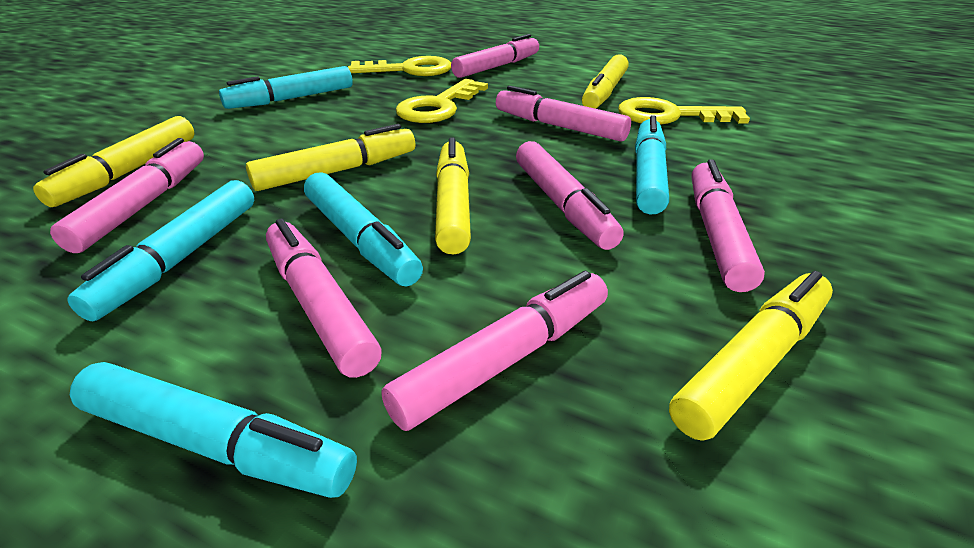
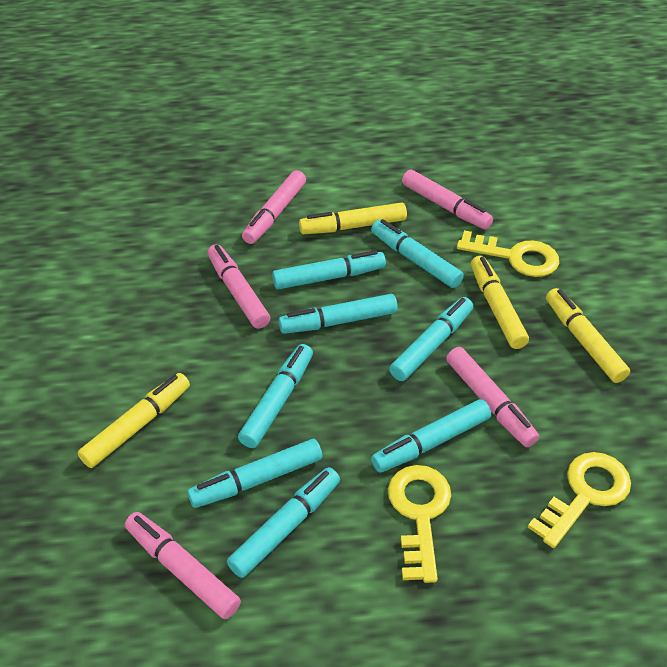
pink marker: 7 -> 5
turquoise marker: 5 -> 8
yellow marker: 5 -> 4

